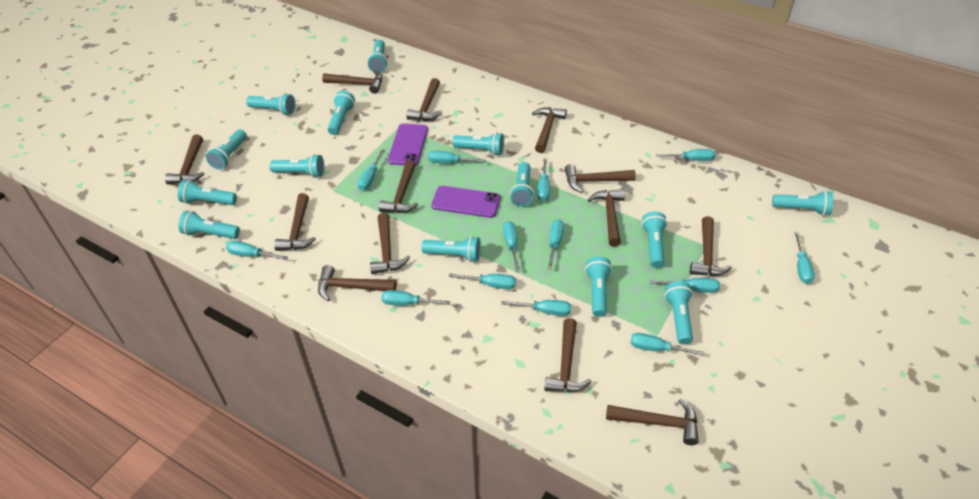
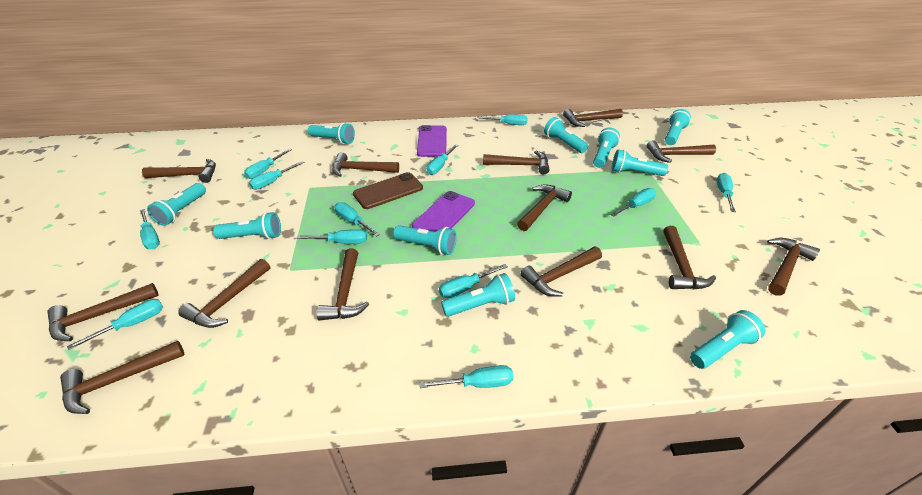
brown phone: 0 -> 1
turquoise flashlight: 14 -> 10
turquoise screwdriver: 13 -> 12

